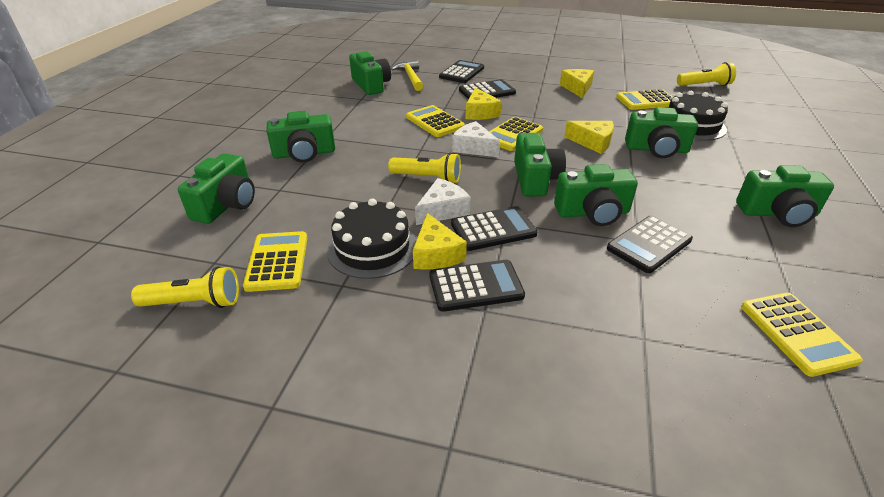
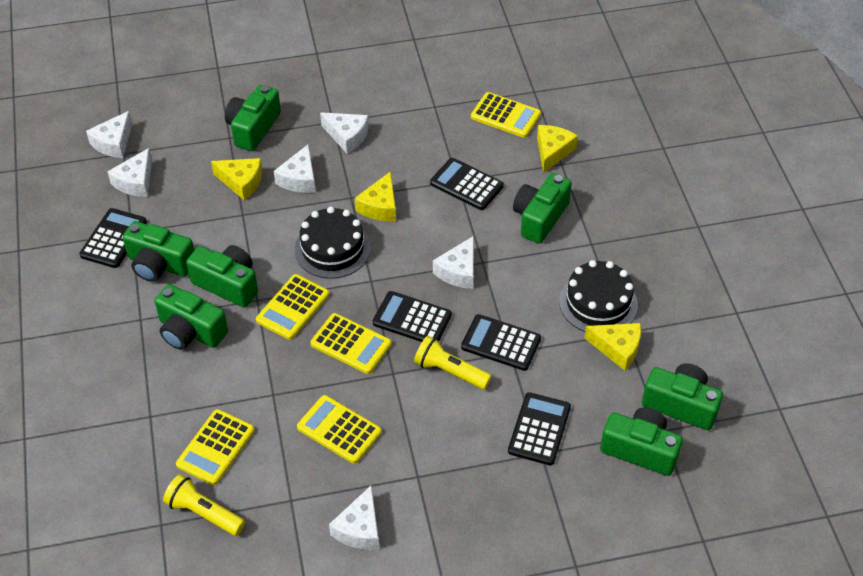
white cheese: 2 -> 6
yellow flashlight: 3 -> 2
yellow hammer: 1 -> 0

